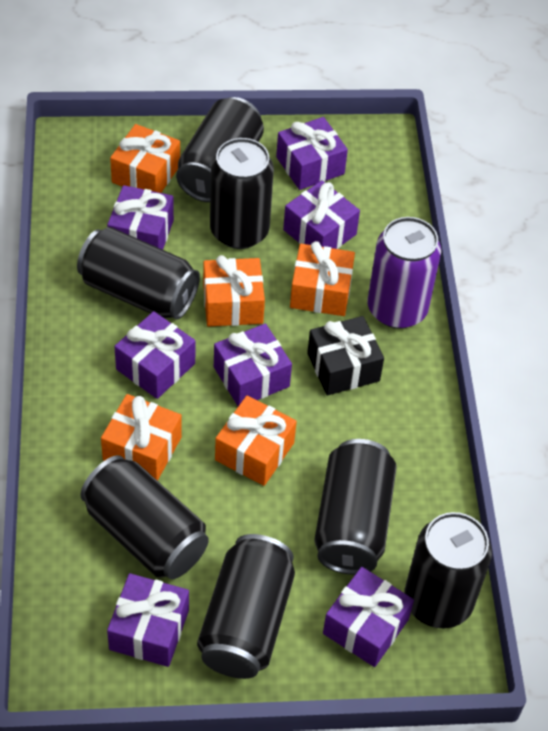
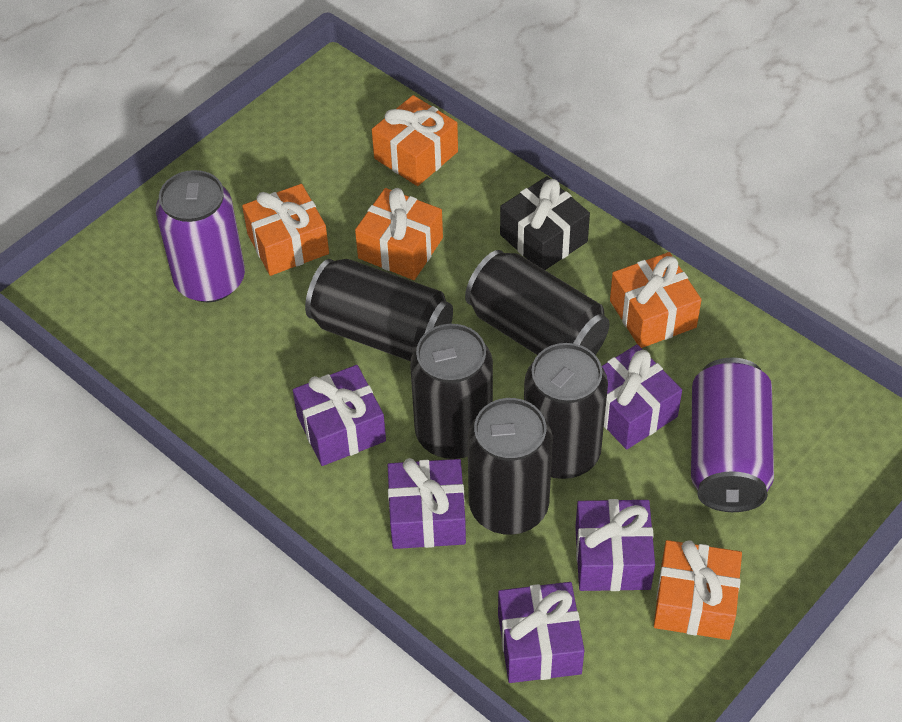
black can: 7 -> 5
purple can: 1 -> 2
purple gift: 7 -> 5

